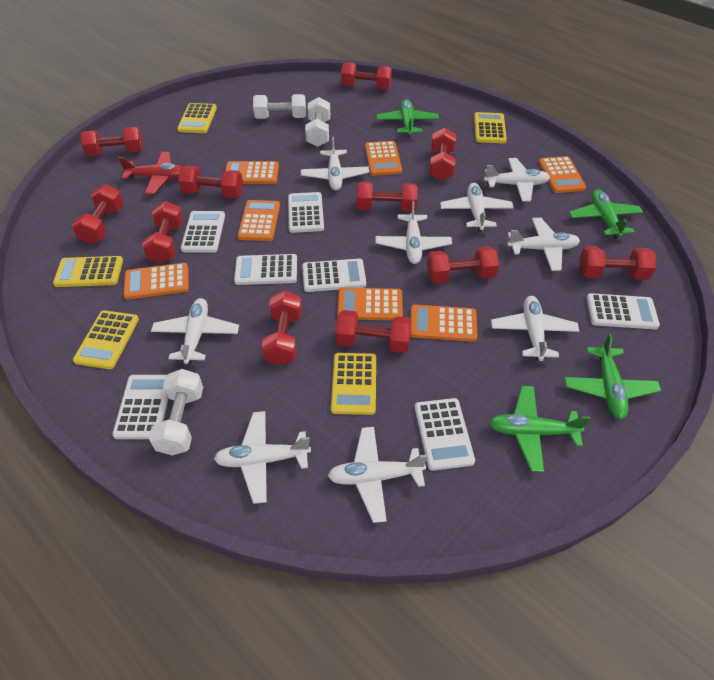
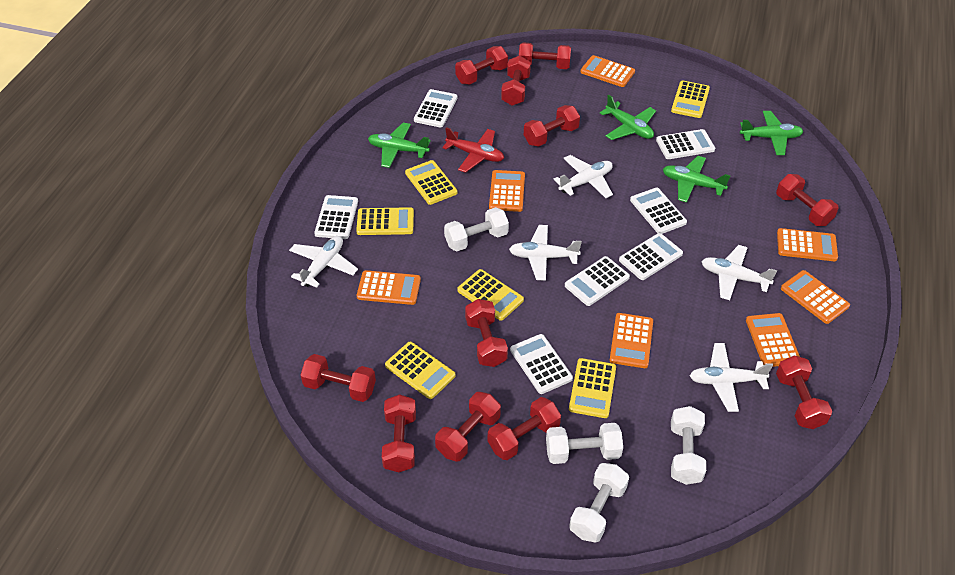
white dumbbell: 3 -> 4
white plane: 9 -> 5
yellow calculator: 5 -> 6

